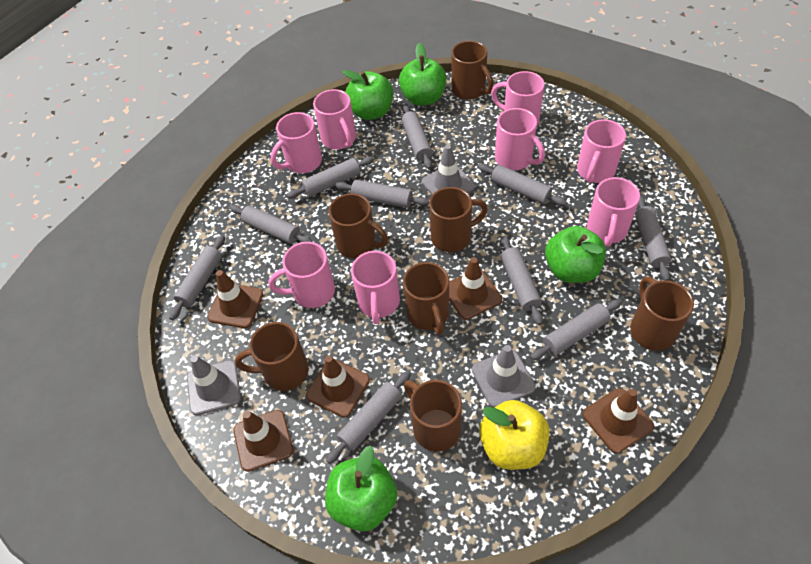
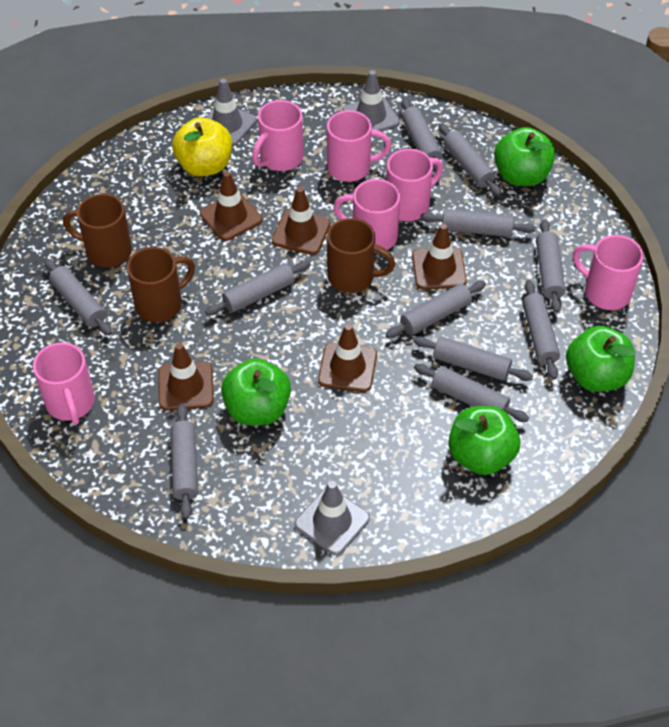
brown mug: 7 -> 3
grey rolling pin: 10 -> 11
pink mug: 8 -> 6

